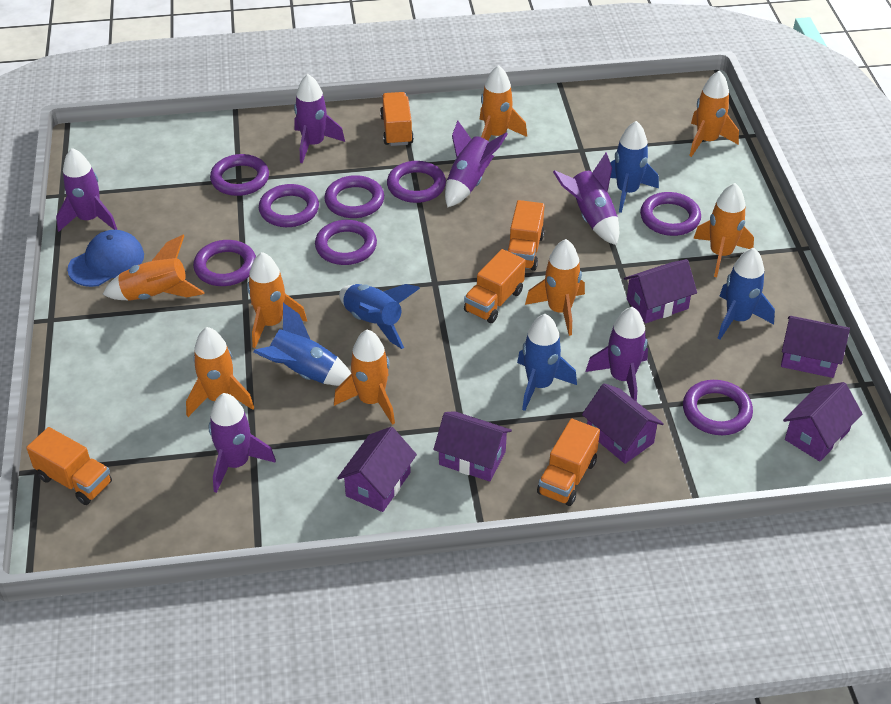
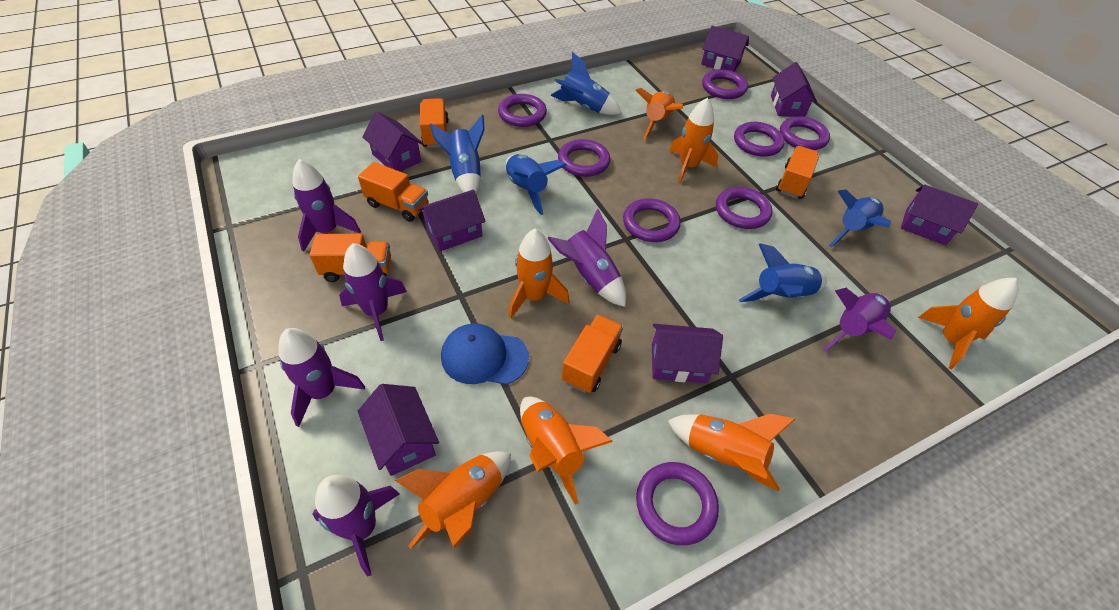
orange rocket: 8 -> 7
purple house: 6 -> 7

